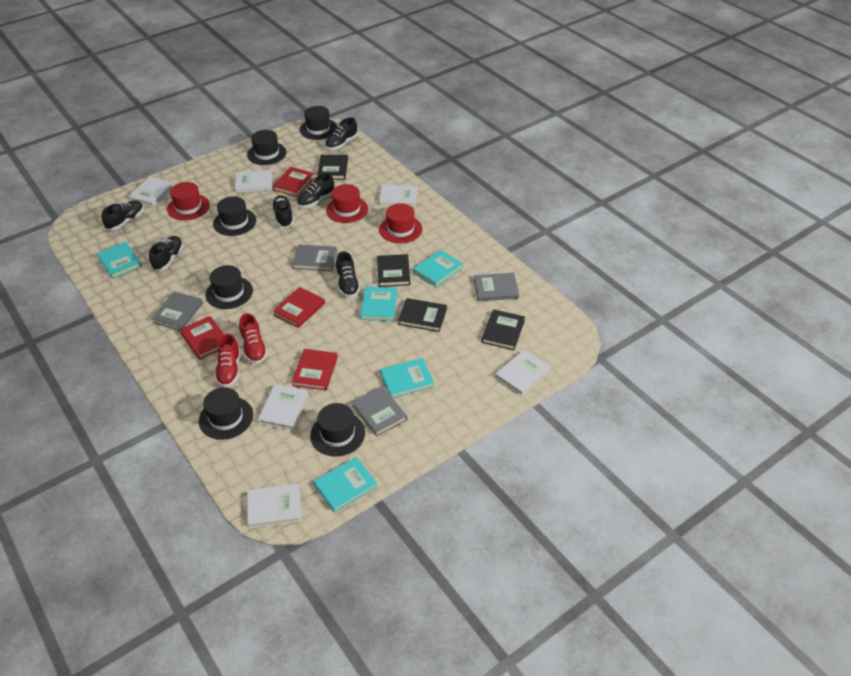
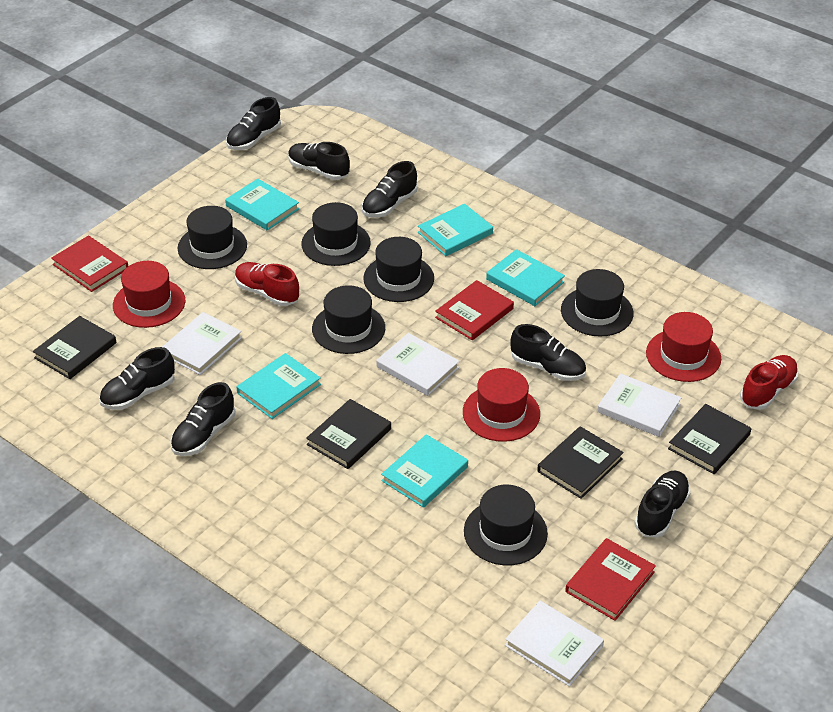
black shoe: 6 -> 7
grey book: 4 -> 0
red book: 4 -> 3
white book: 6 -> 4

